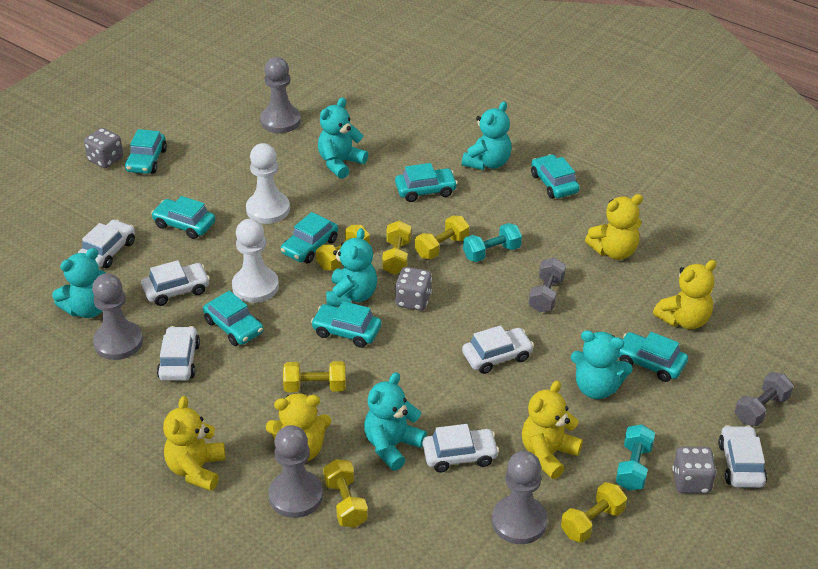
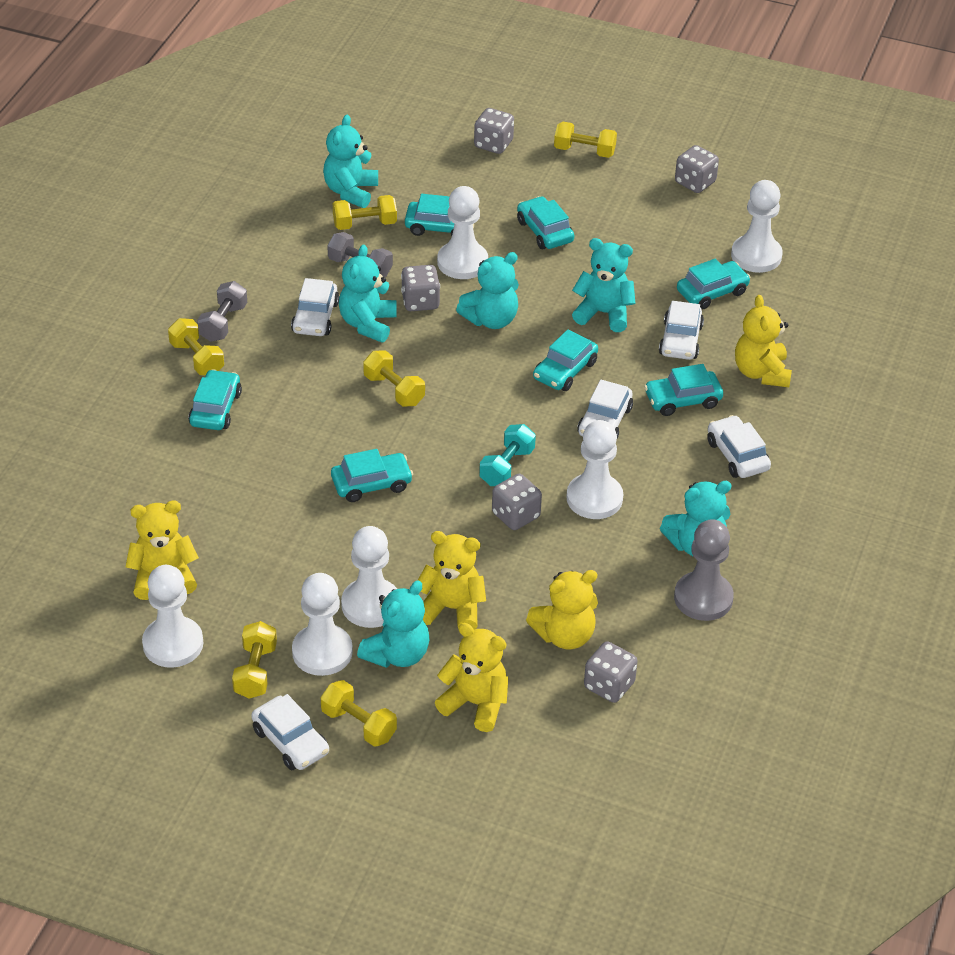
grey dice: 3 -> 5
grey pawn: 4 -> 1
turquoise car: 8 -> 7
turquoise dumbbell: 2 -> 1
white car: 6 -> 5
white pawn: 2 -> 6

